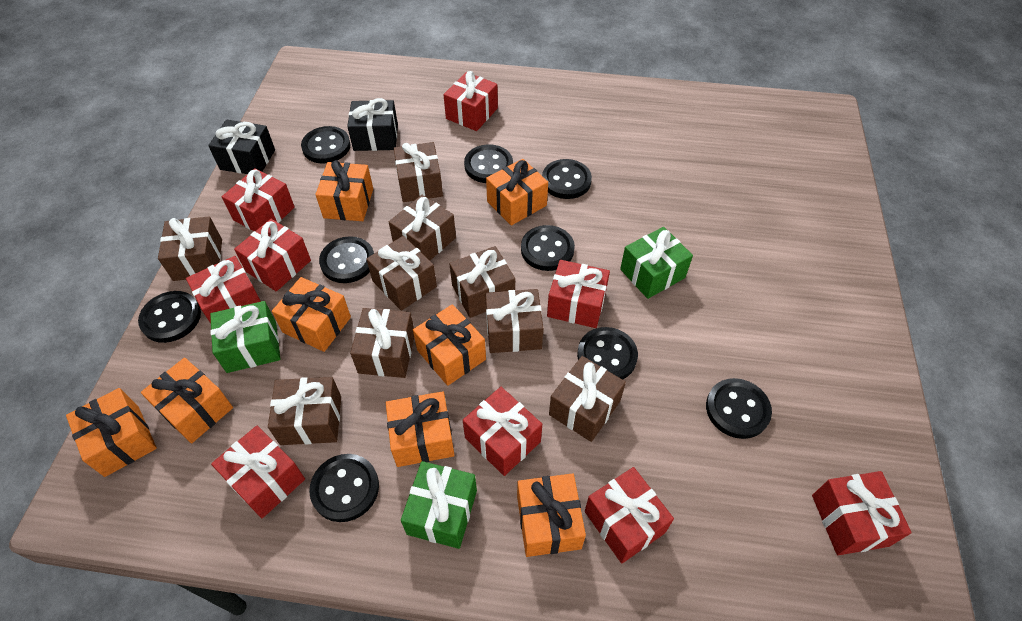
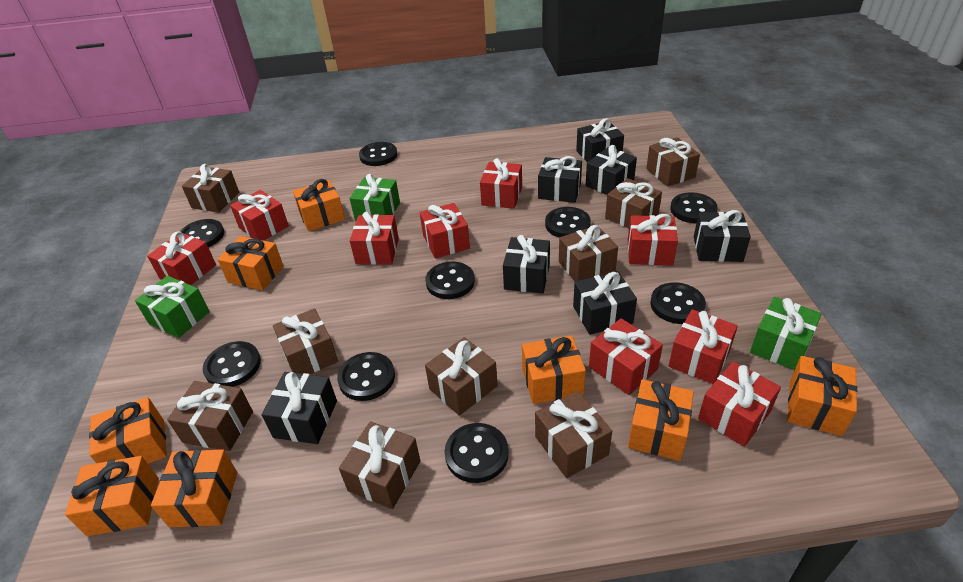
black gift: 2 -> 7

